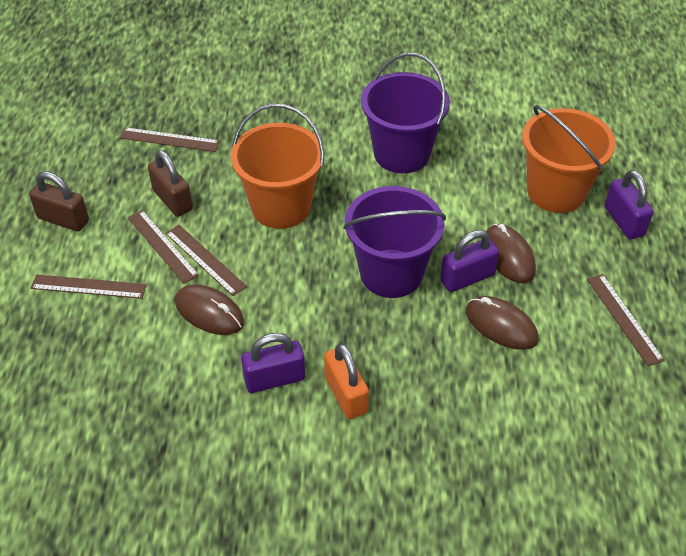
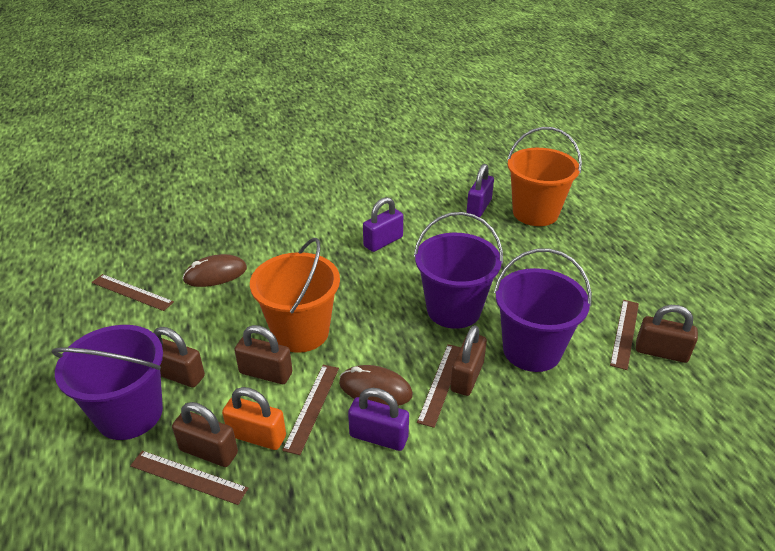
brown mouse: 3 -> 2
brown padlock: 2 -> 5
purple bucket: 2 -> 3

